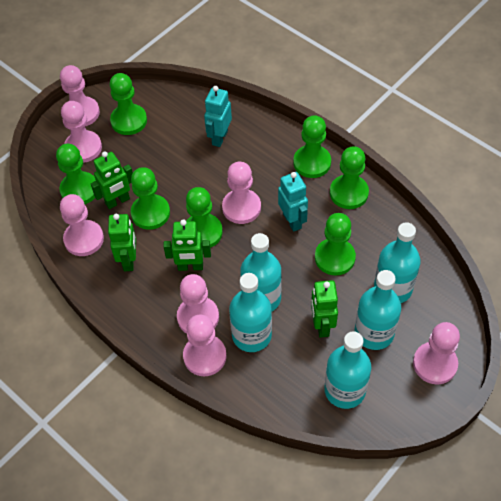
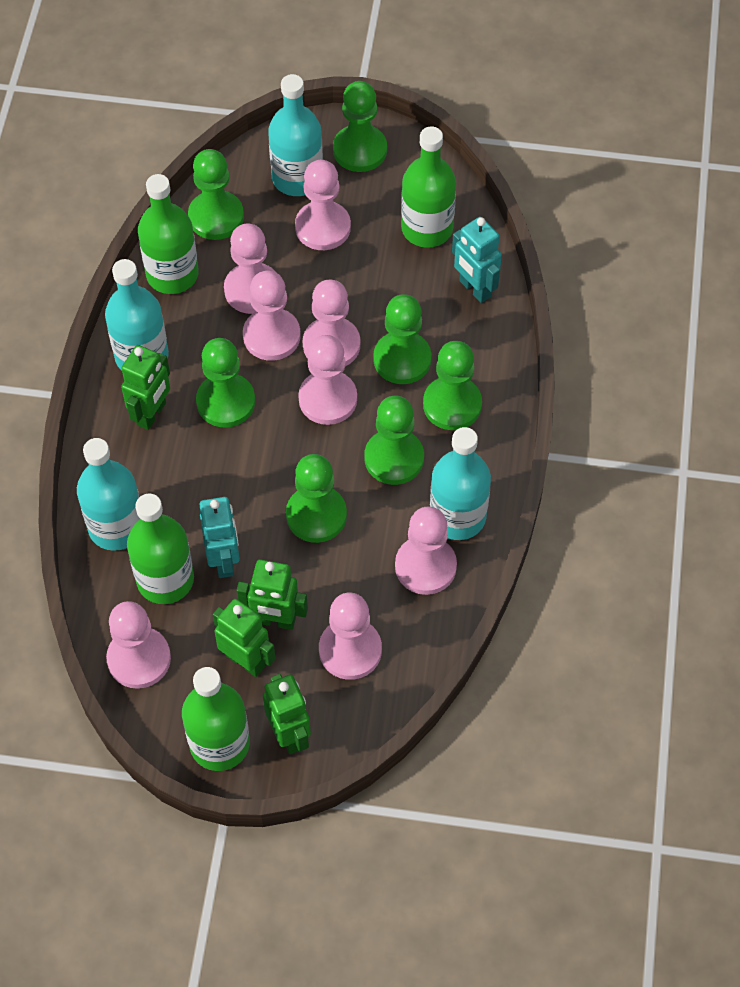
green bottle: 0 -> 4
pink pawn: 7 -> 8
turquoise bottle: 5 -> 4

